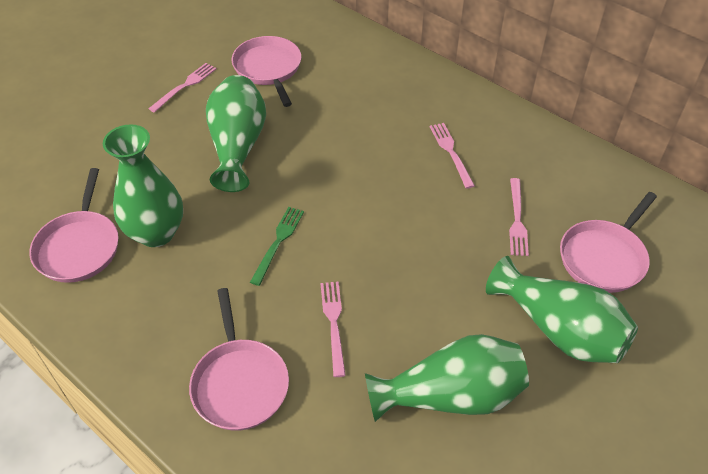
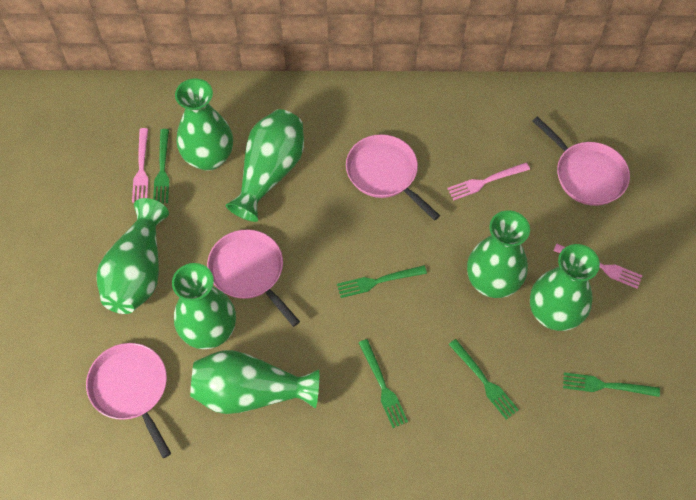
green fork: 1 -> 5
green vase: 4 -> 7
pink fork: 4 -> 3

